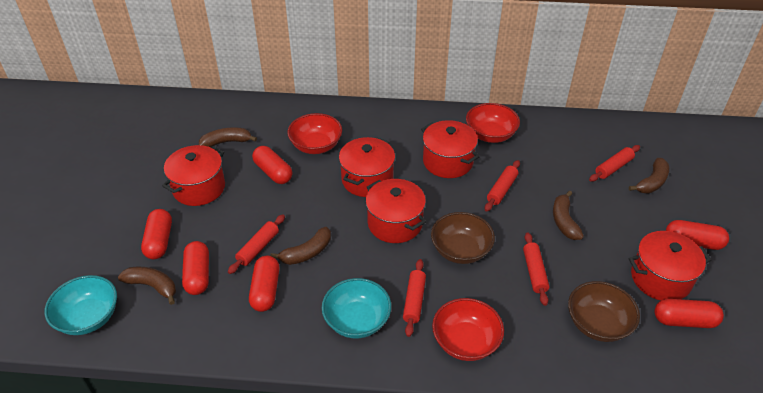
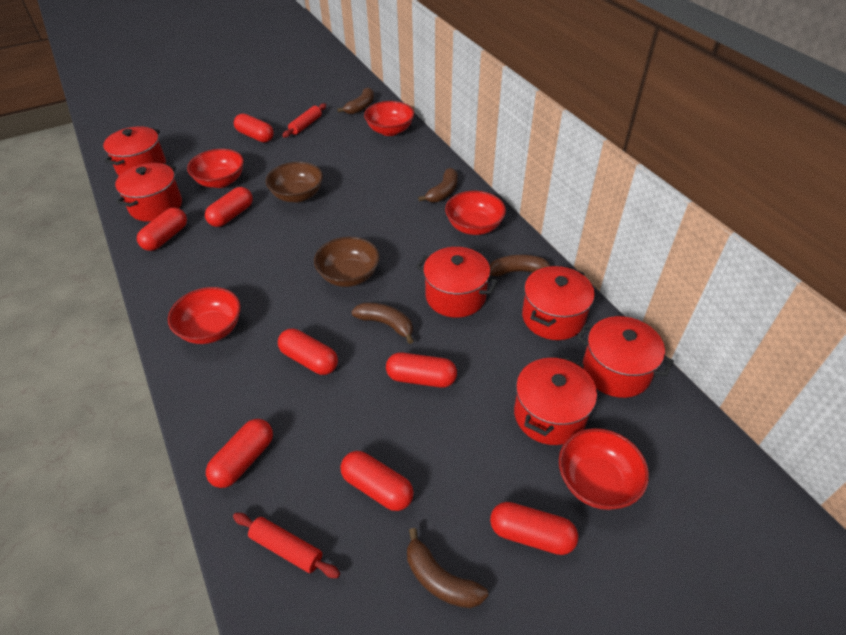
red bowl: 3 -> 5
red capsule: 6 -> 8
red pot: 5 -> 6
red rolling pin: 5 -> 2
turquoise bowl: 2 -> 0

